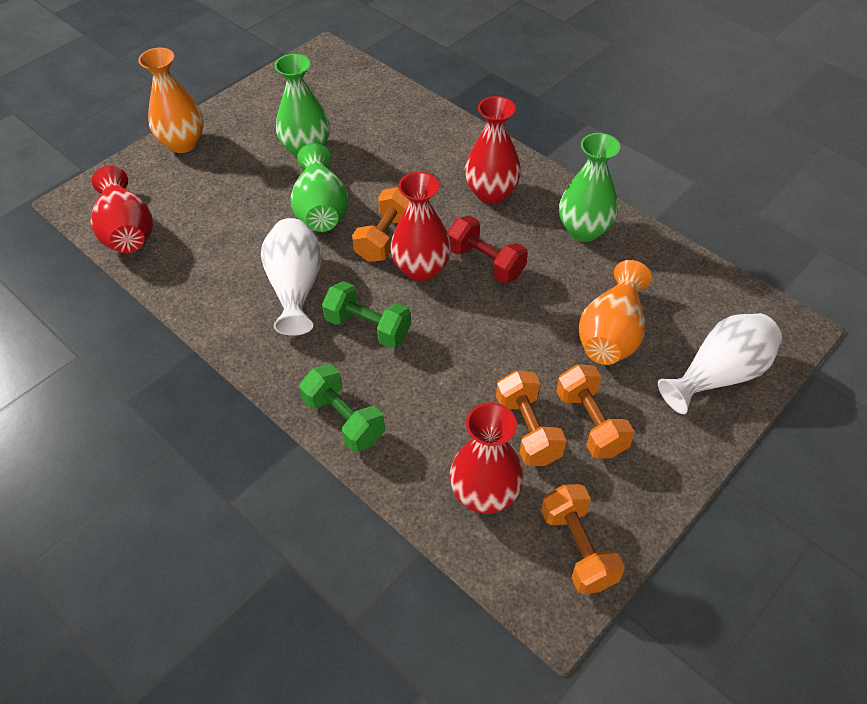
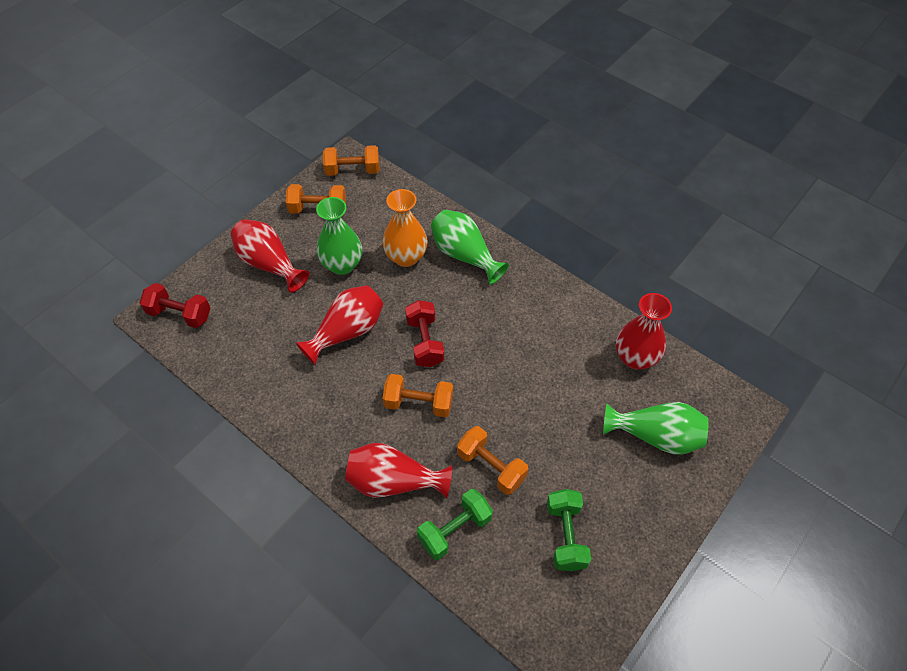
orange vase: 2 -> 1
red dumbbell: 1 -> 2
white vase: 2 -> 0

